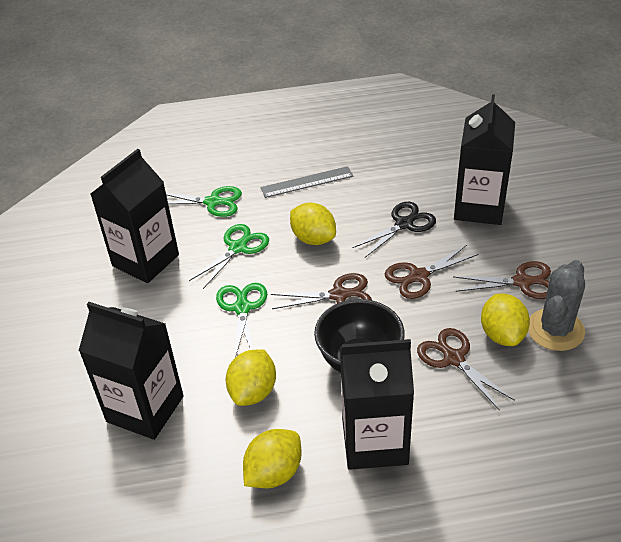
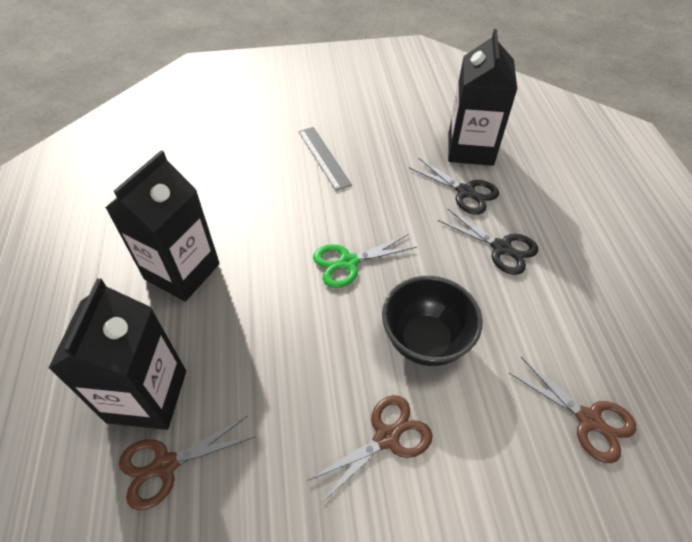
black carton: 4 -> 3
black scissors: 1 -> 2
brown scissors: 4 -> 3
green scissors: 3 -> 1
grey cactus: 1 -> 0
yellow lemon: 4 -> 0

